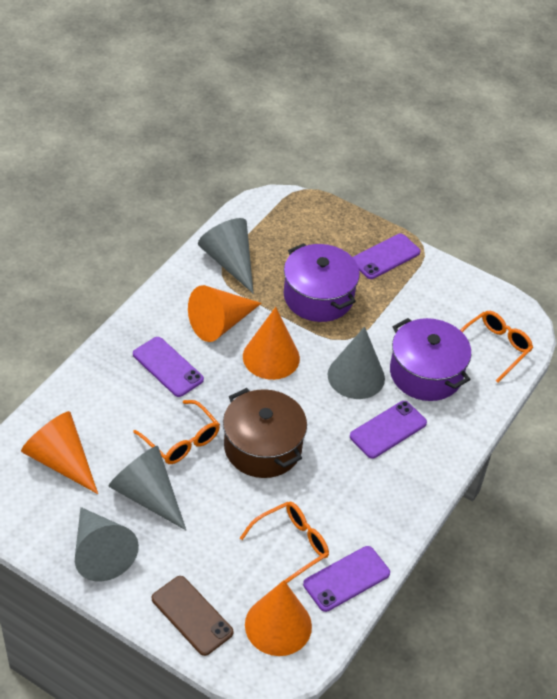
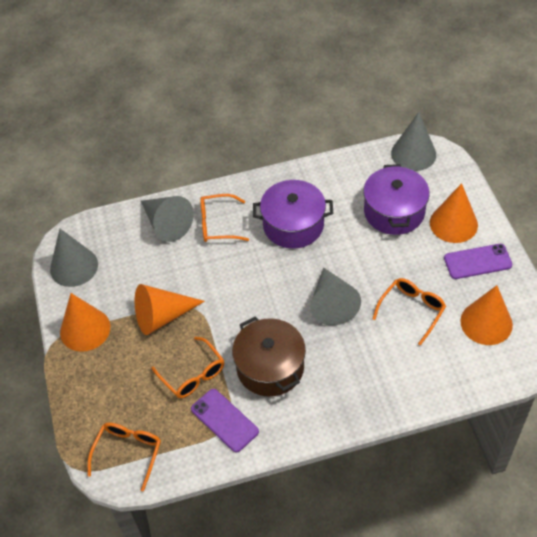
brown phone: 1 -> 0
orange glasses: 3 -> 4
purple phone: 4 -> 2

